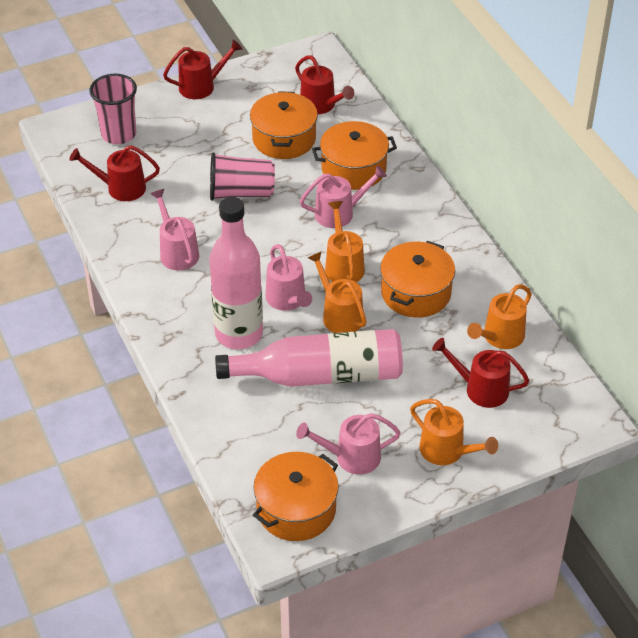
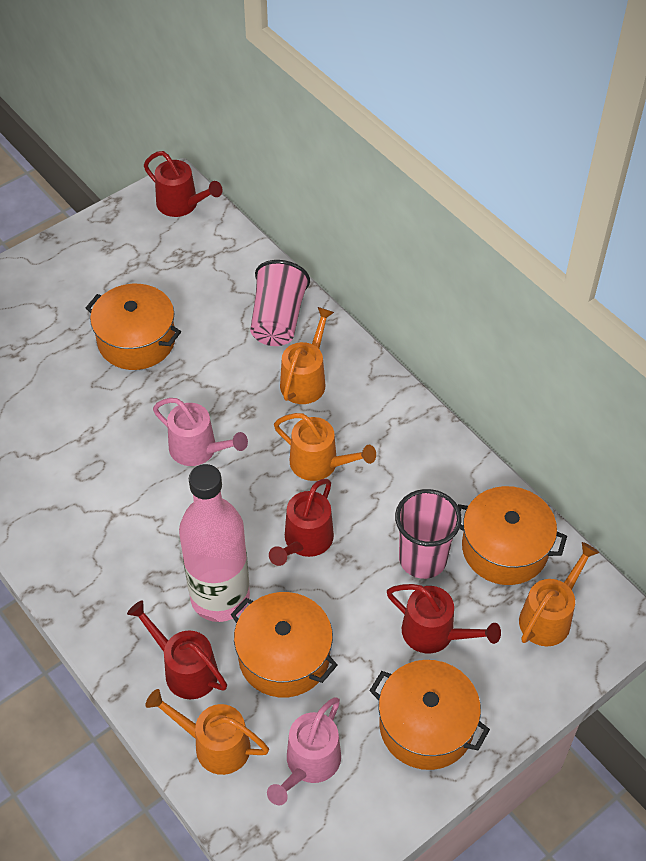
pink bottle: 2 -> 1
pink watering can: 4 -> 2

